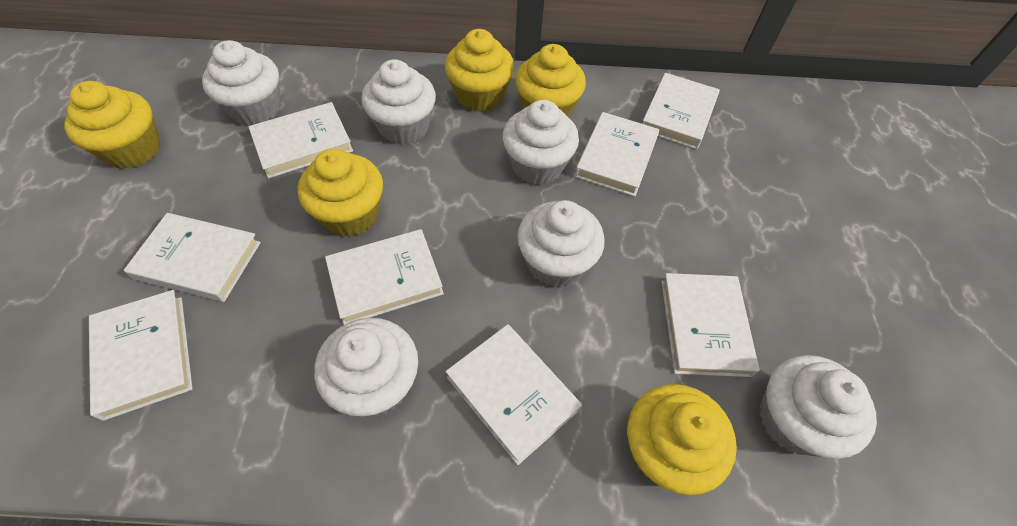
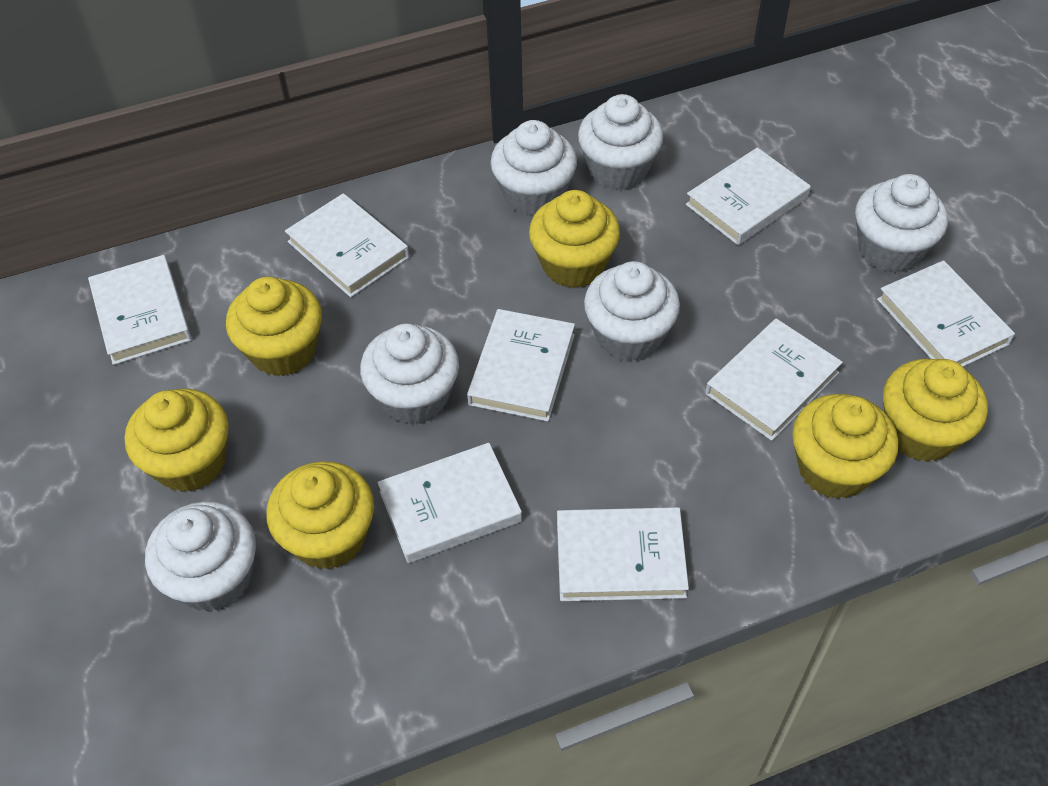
yellow cupcake: 5 -> 6

